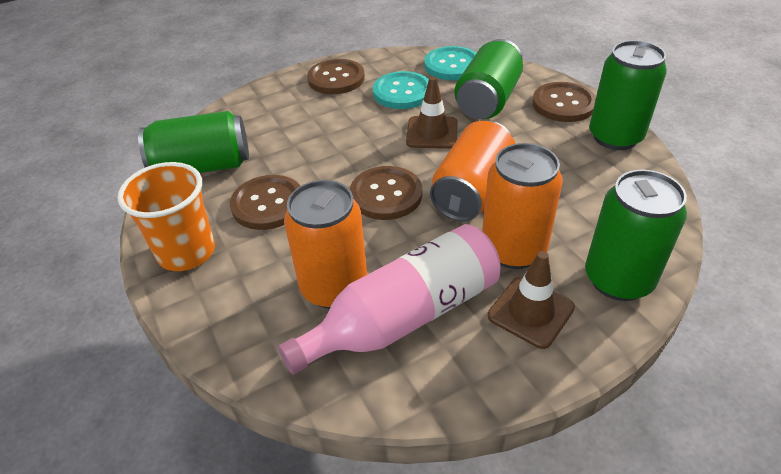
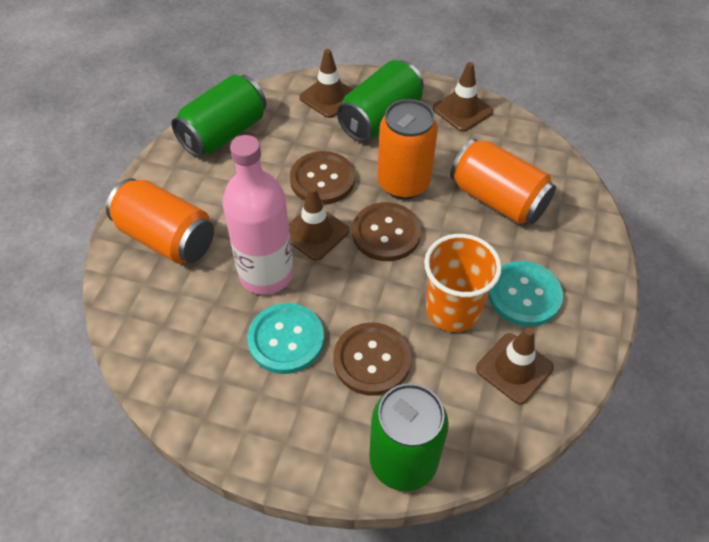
brown button: 4 -> 3
brown traffic cone: 2 -> 4
green can: 4 -> 3

